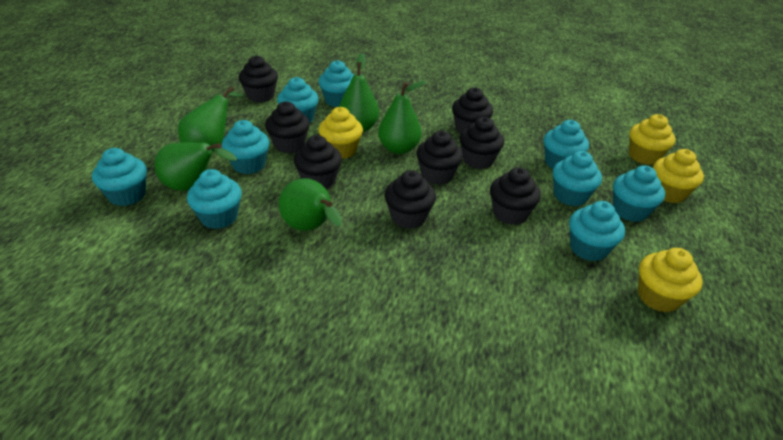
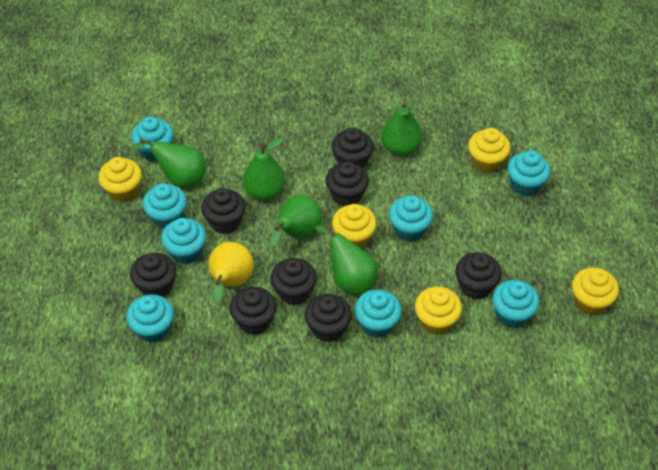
turquoise cupcake: 9 -> 8
yellow cupcake: 4 -> 5
yellow pear: 0 -> 1

